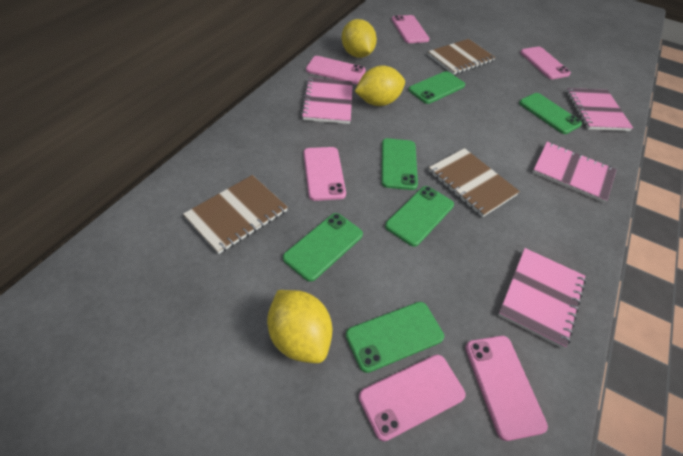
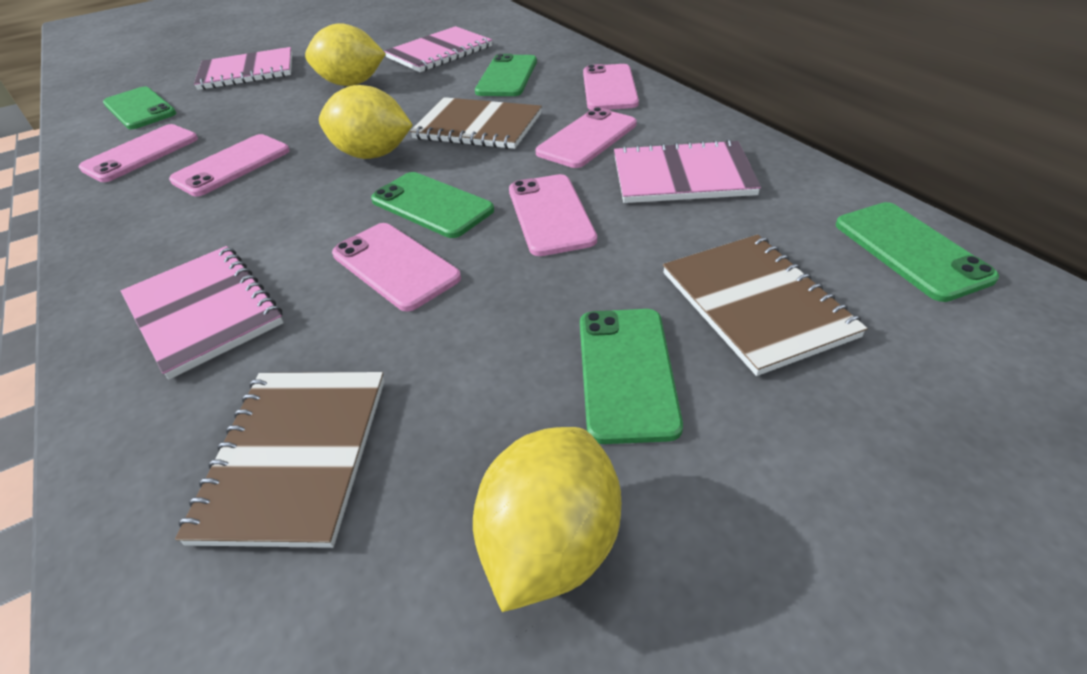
green phone: 6 -> 5

